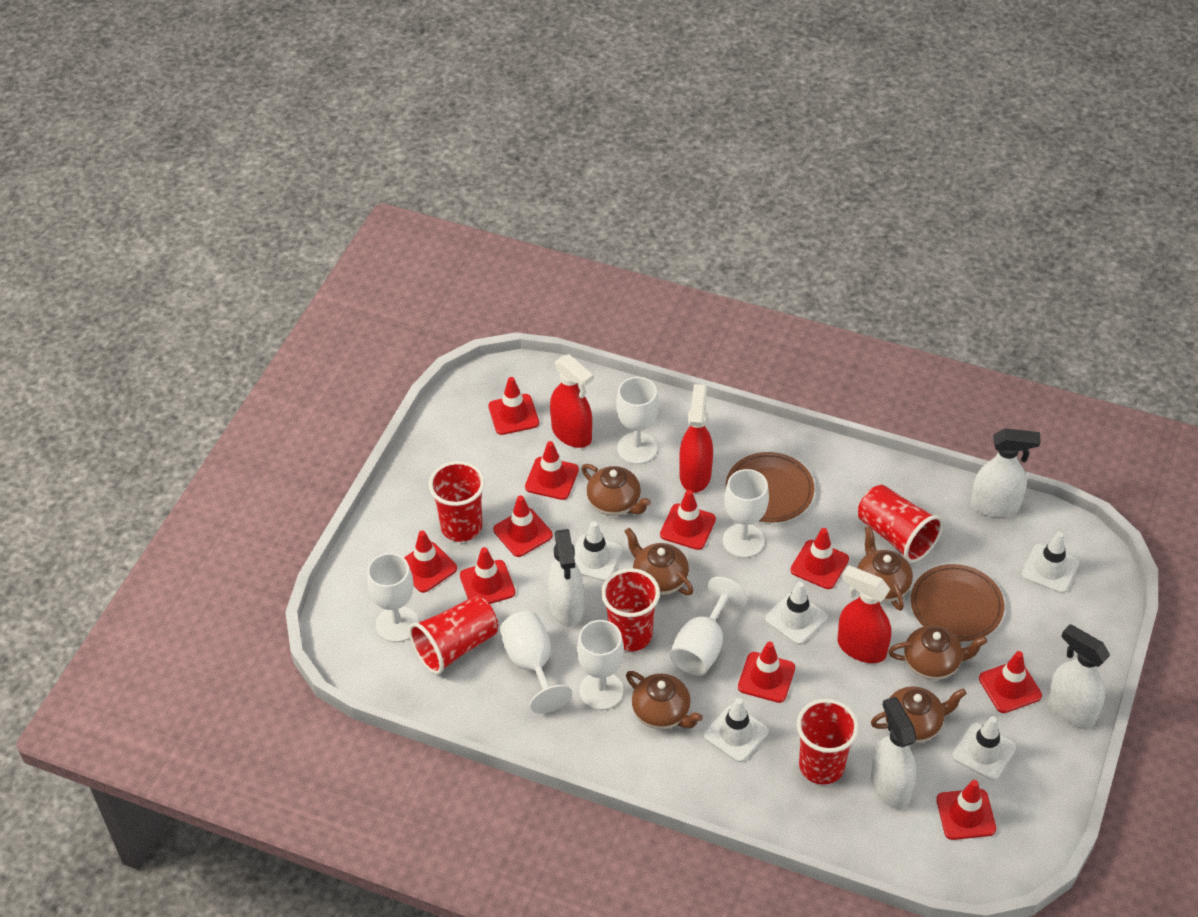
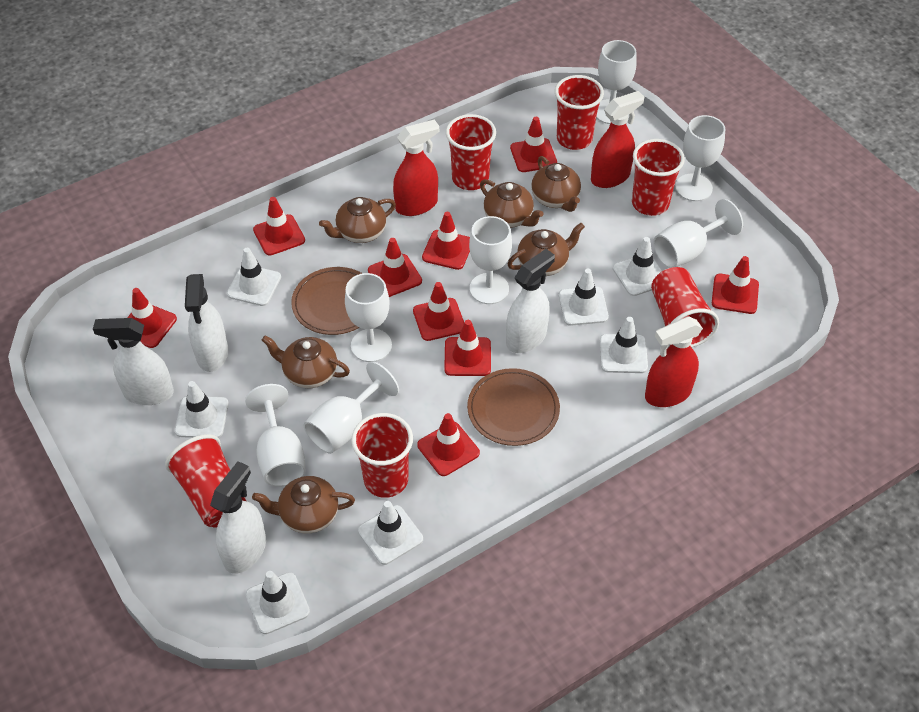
red cup: 5 -> 6
red traffic cone: 10 -> 9
white goblet: 6 -> 7
white traffic cone: 5 -> 7

